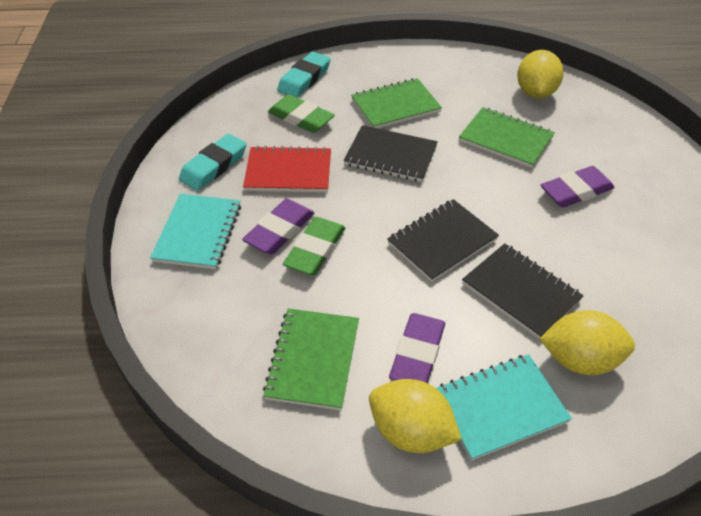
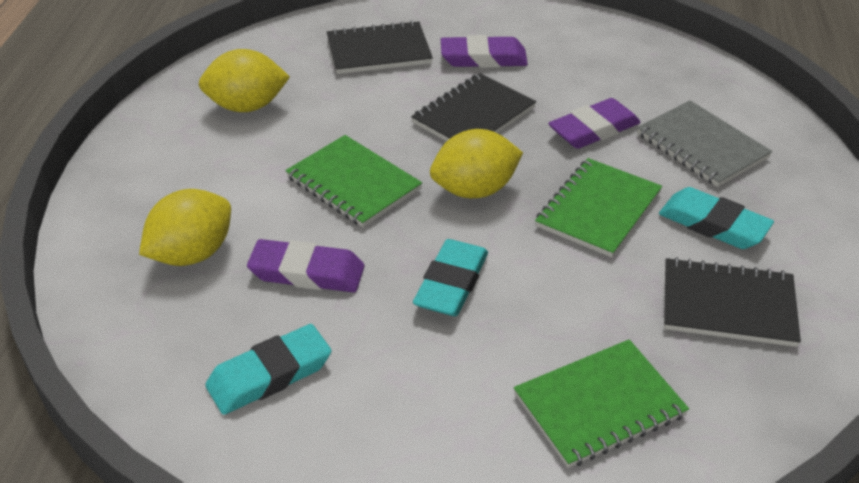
green eraser: 2 -> 0
grey notebook: 0 -> 1
red notebook: 1 -> 0
turquoise eraser: 2 -> 3
turquoise notebook: 2 -> 0

